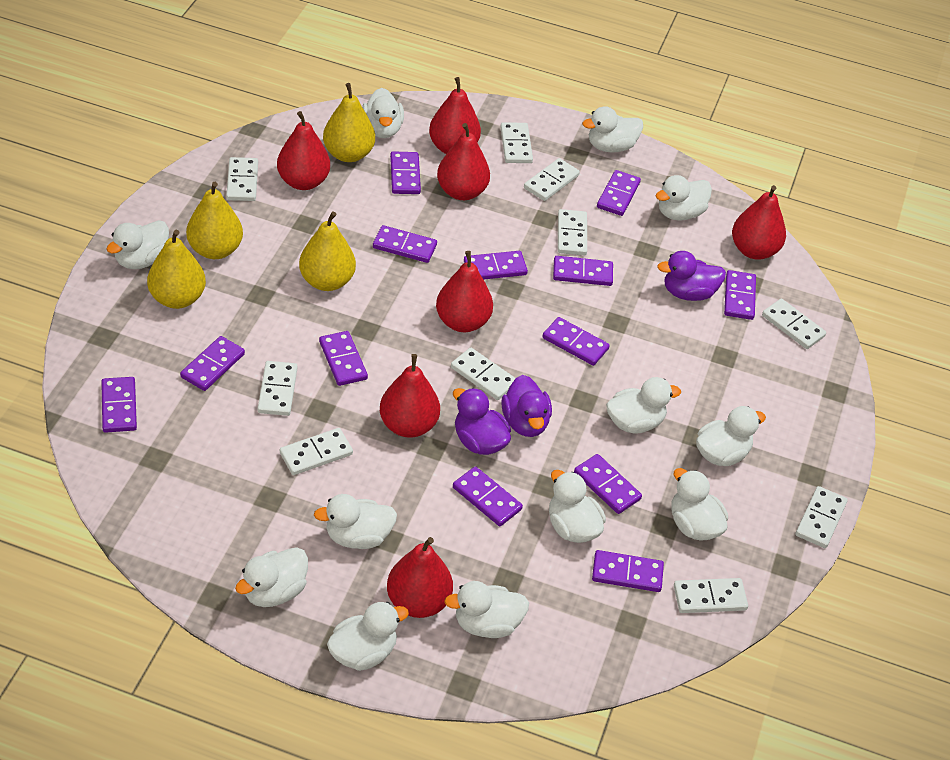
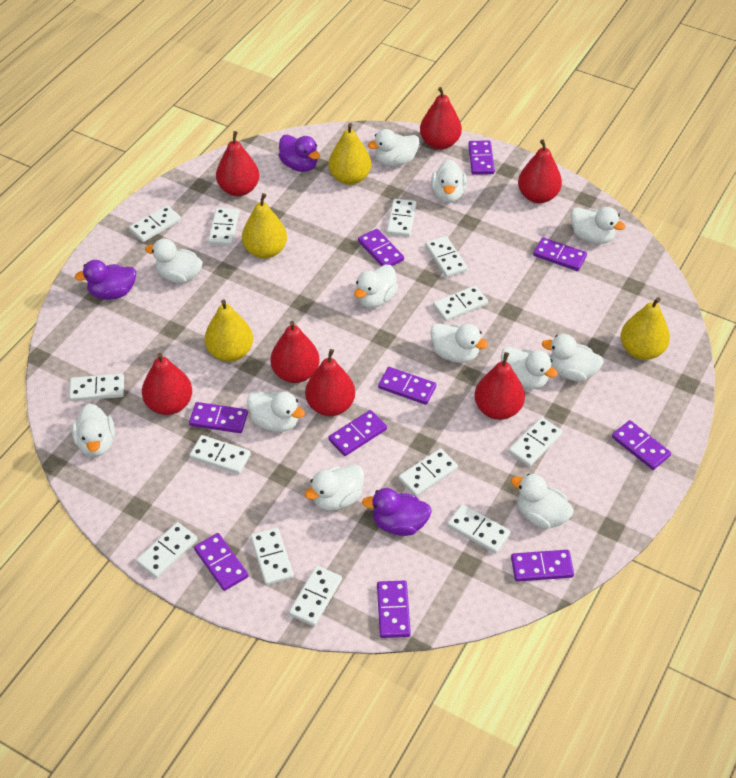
purple domino: 13 -> 10
white domino: 10 -> 13

